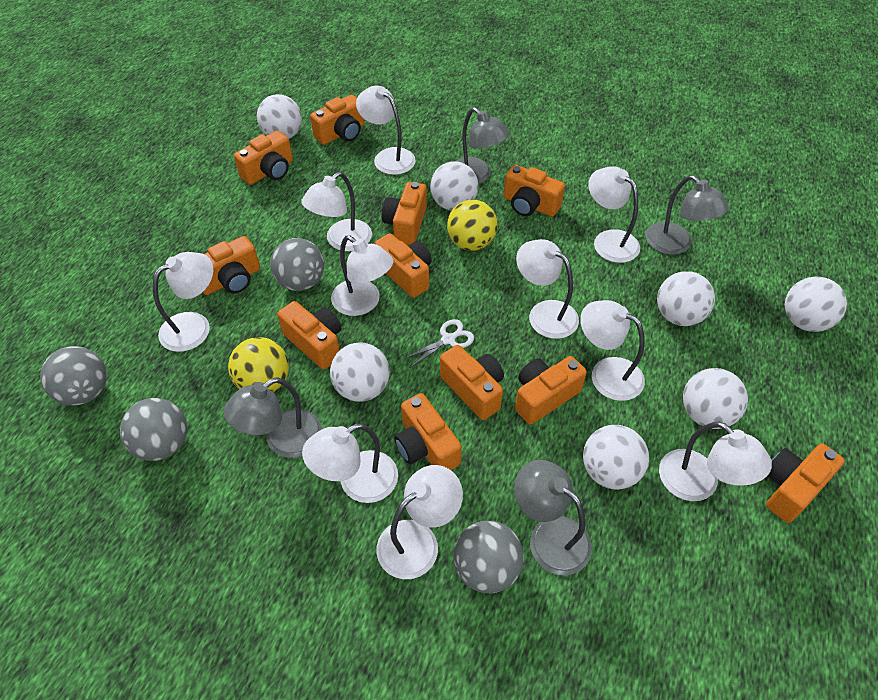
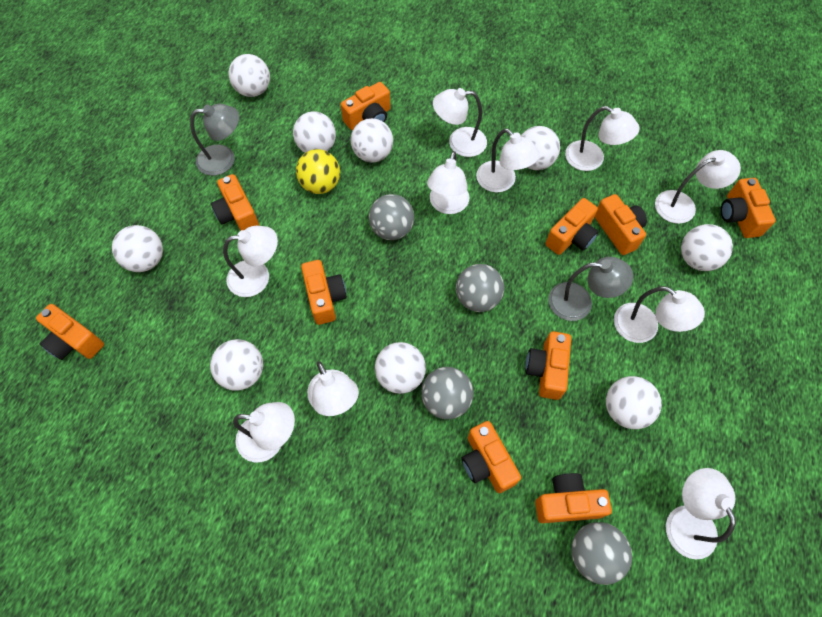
grey lamp: 4 -> 2
orange camera: 11 -> 10
white ball: 7 -> 9
white scissors: 1 -> 0
yellow ball: 2 -> 1

